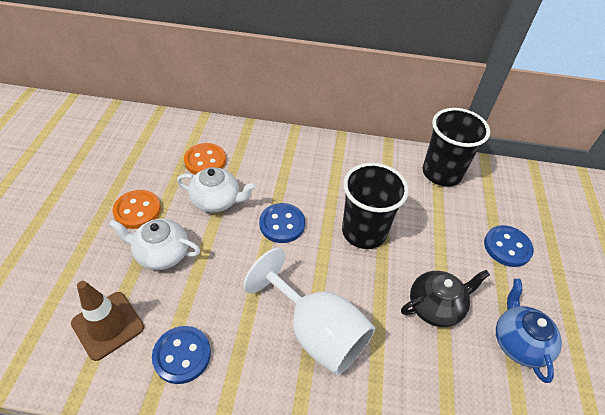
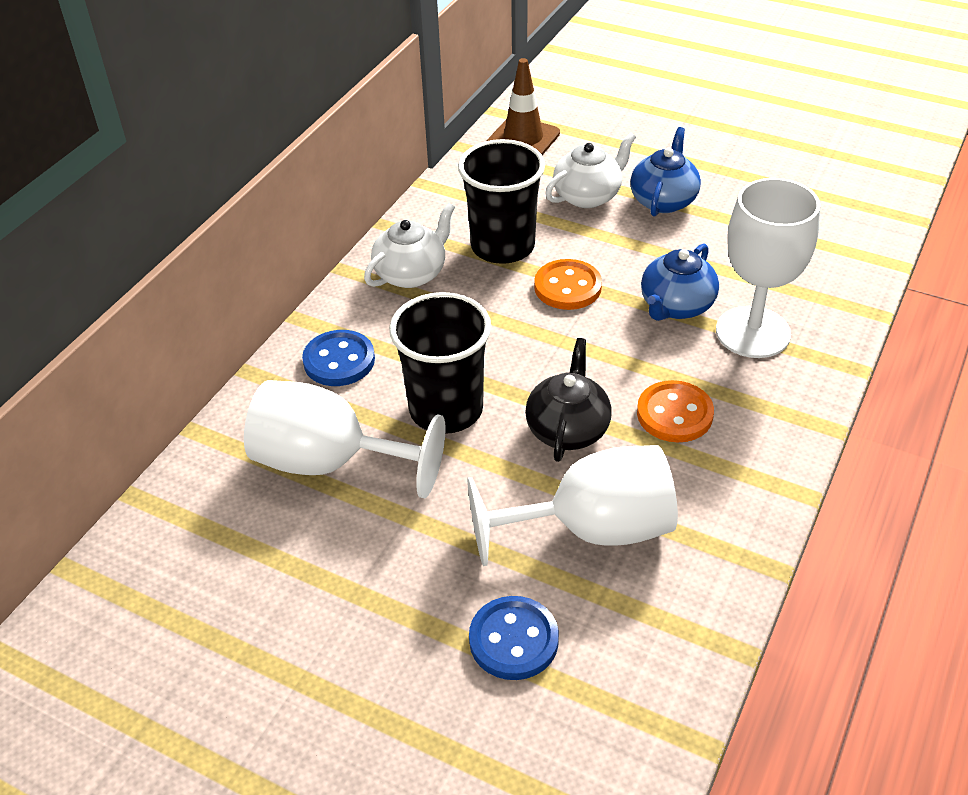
blue button: 3 -> 2
blue teapot: 1 -> 2
white goblet: 1 -> 3

